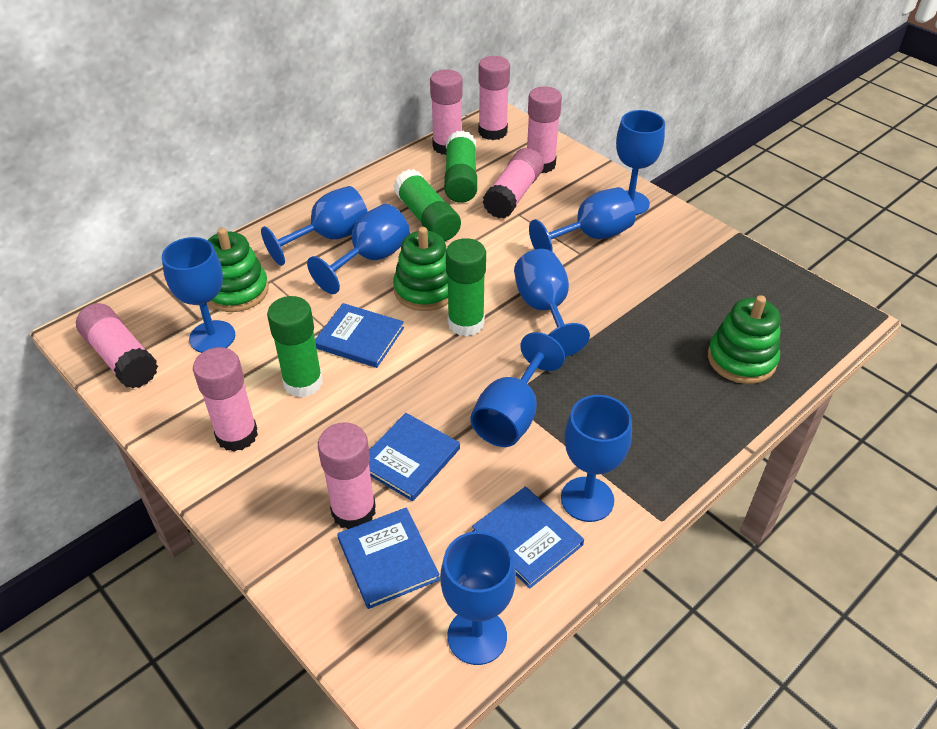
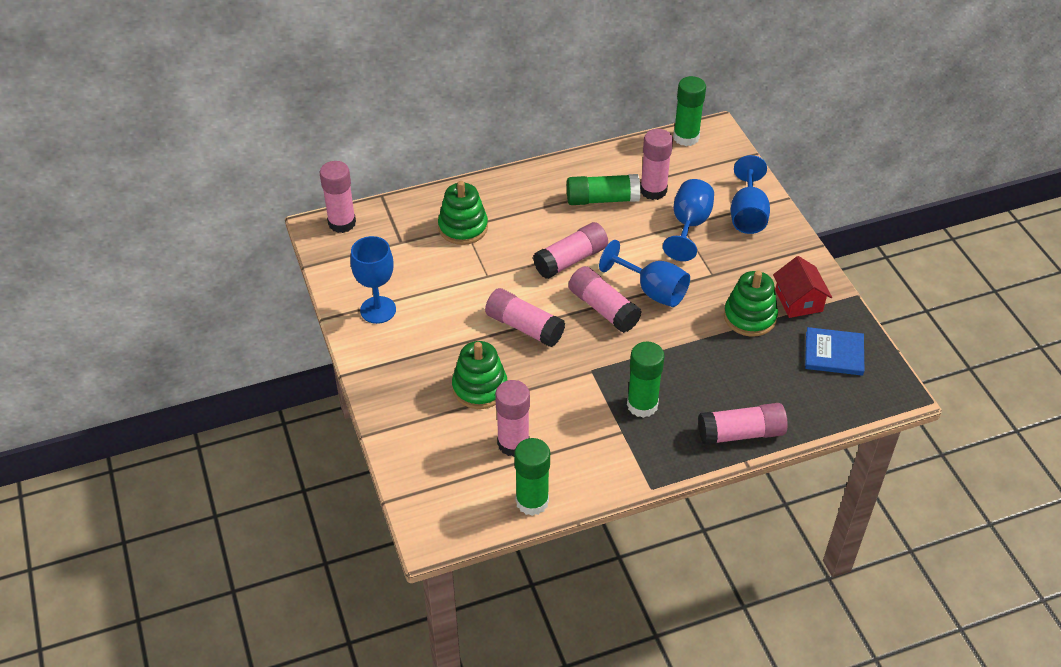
blue book: 4 -> 1
blue goblet: 9 -> 4
red house: 0 -> 1

